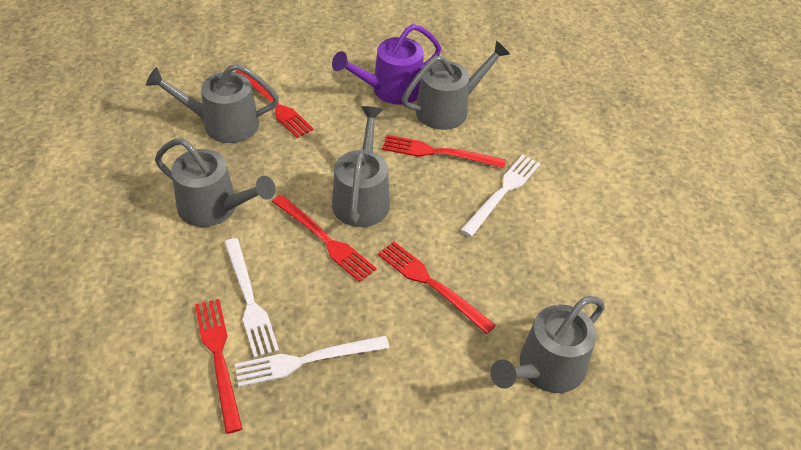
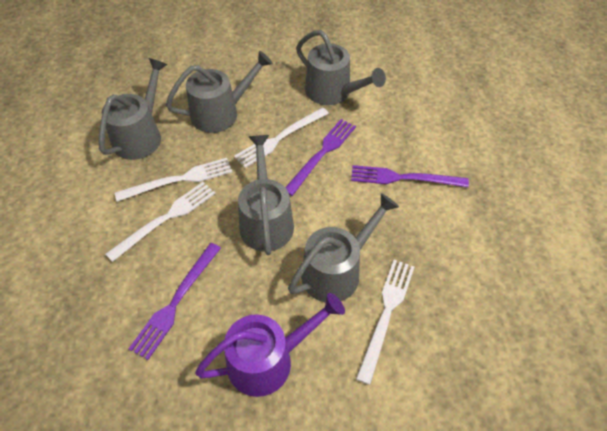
purple fork: 0 -> 3
red fork: 5 -> 0
white fork: 3 -> 4

